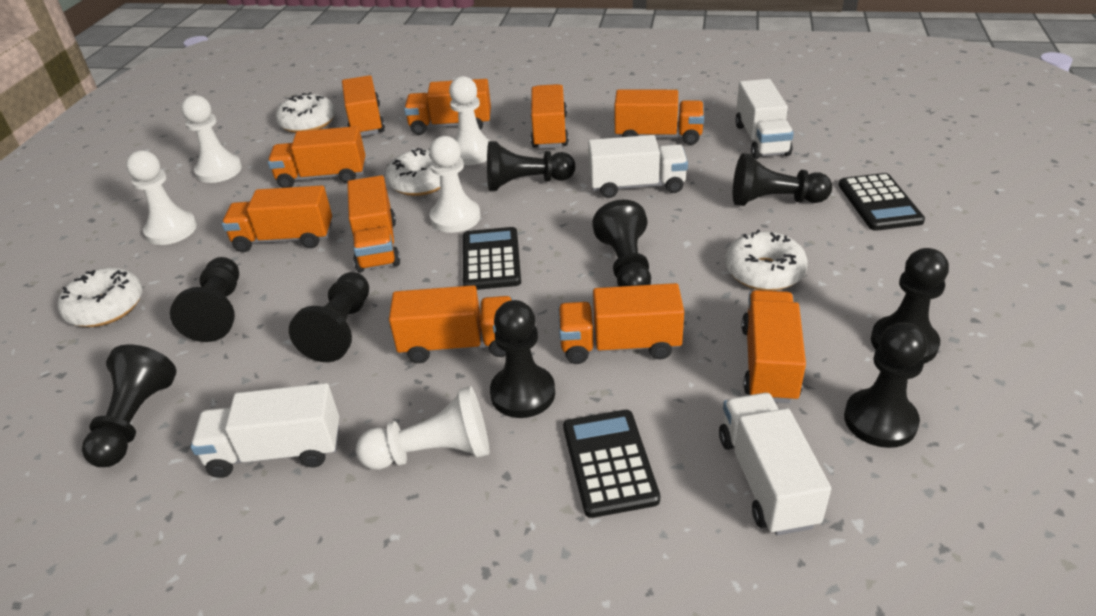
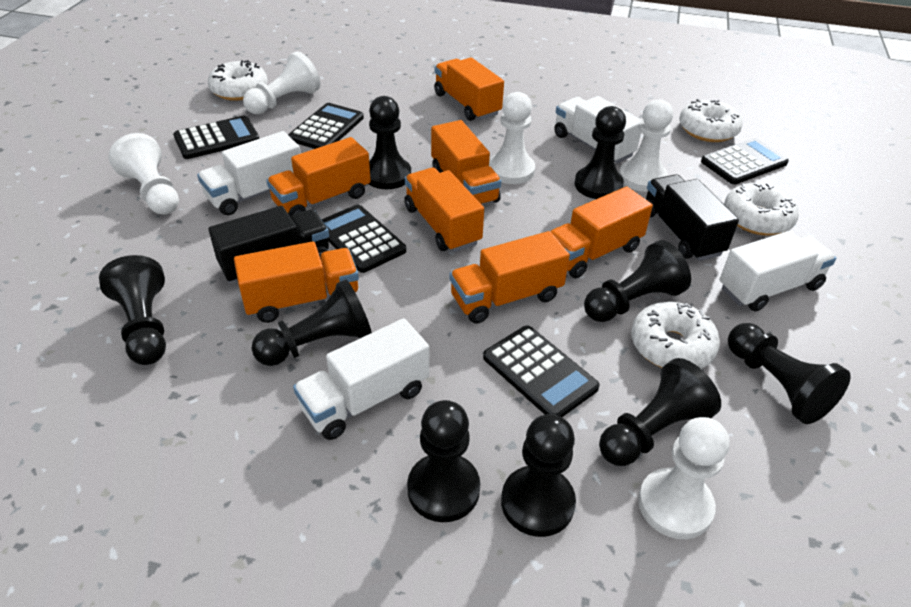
black calculator: 3 -> 5
black truck: 0 -> 2
orange truck: 10 -> 7

